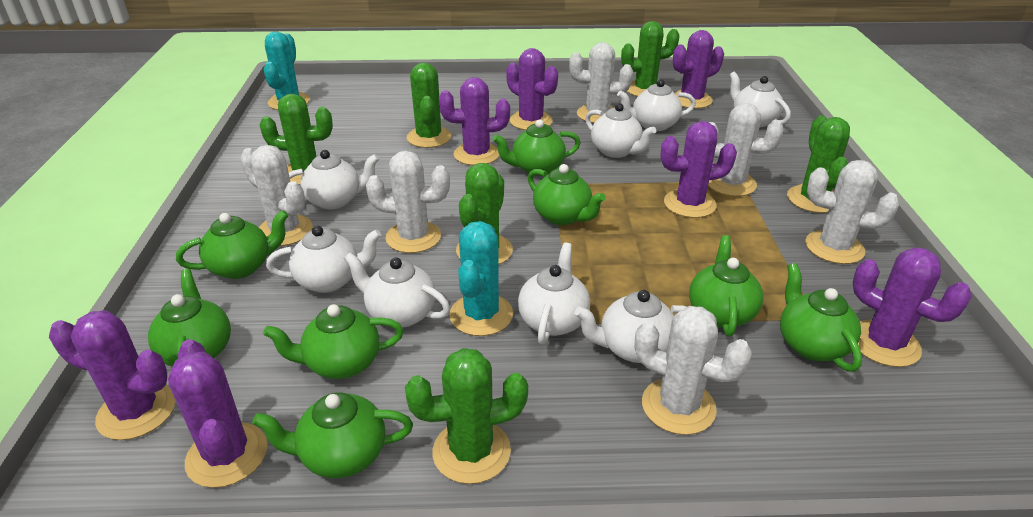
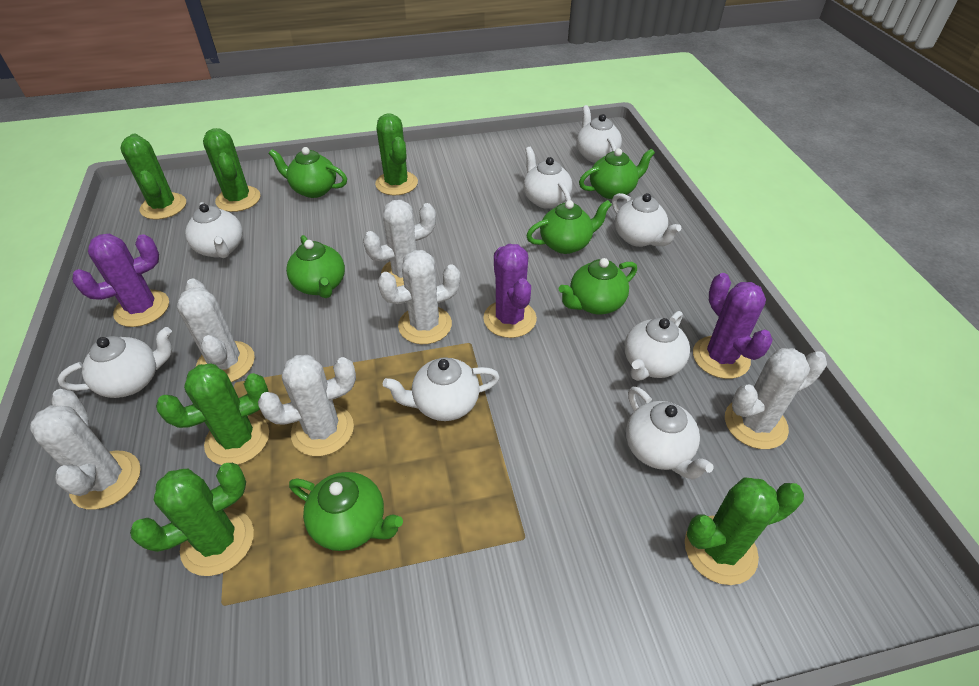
green teapot: 8 -> 6
purple cactus: 7 -> 3
turquoise cactus: 2 -> 0

